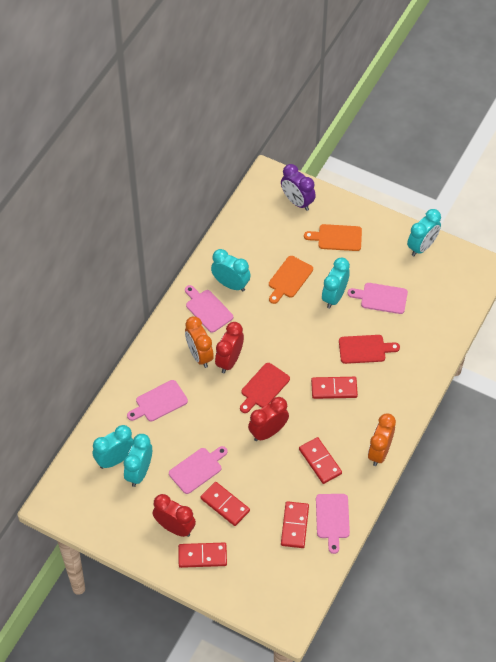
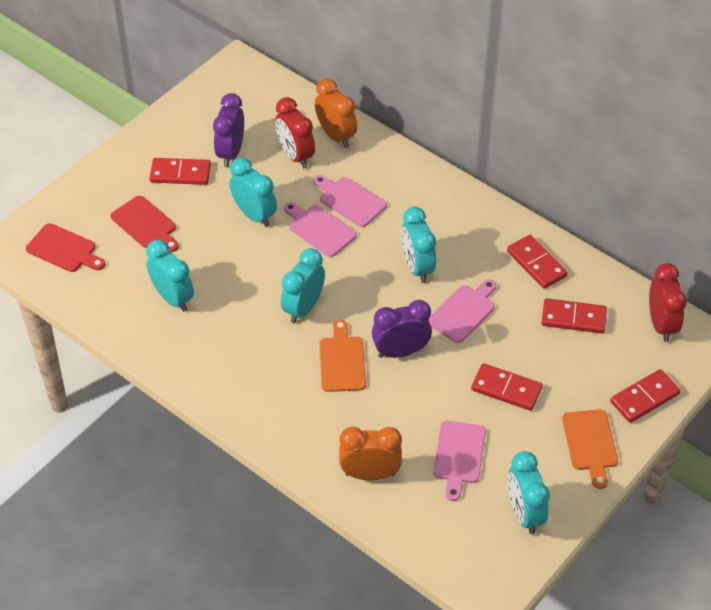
pink cutting board: 5 -> 4
purple clock: 1 -> 2
red clock: 3 -> 2

